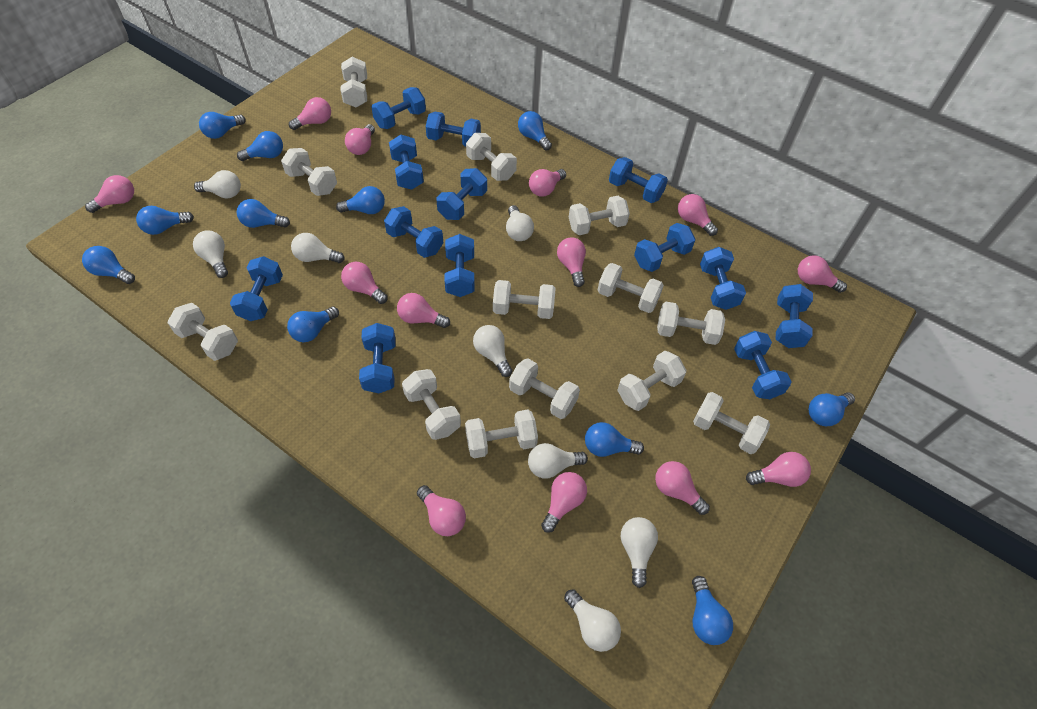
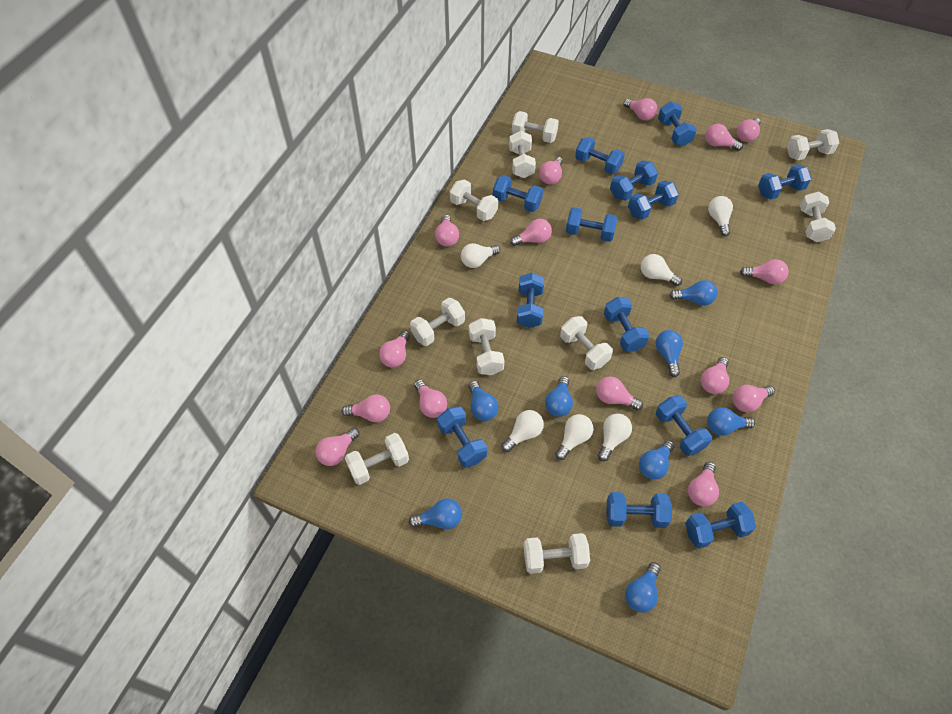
blue light bulb: 11 -> 8
pink light bulb: 13 -> 15
white dumbbell: 13 -> 10
white light bulb: 8 -> 6

